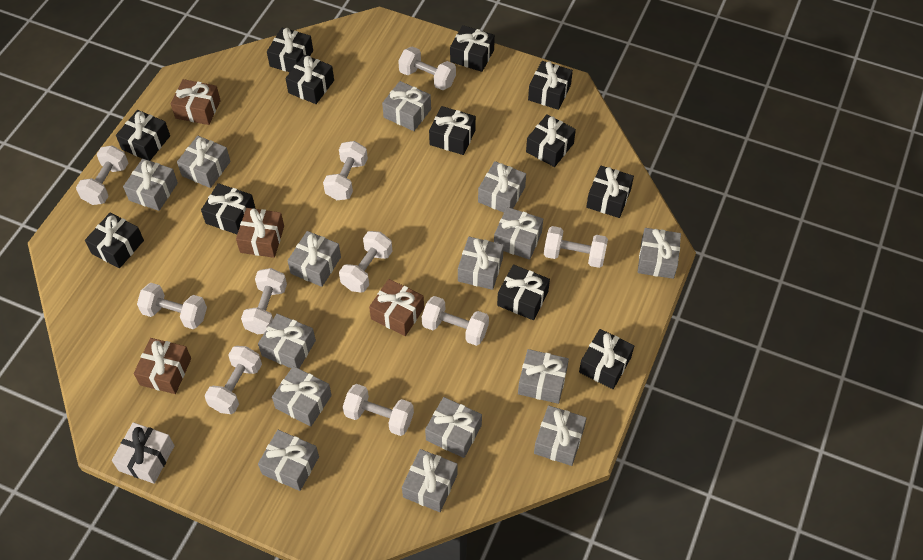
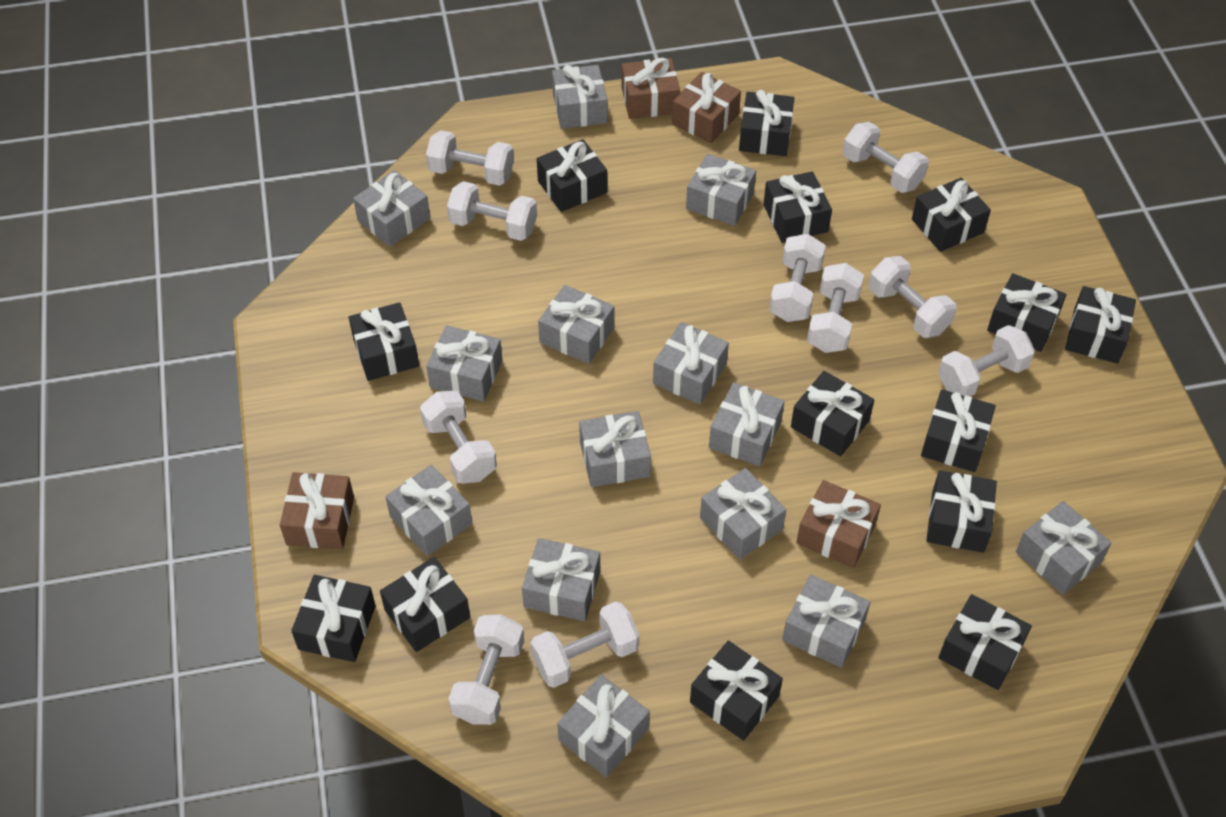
black gift: 12 -> 14
grey gift: 15 -> 14
white gift: 1 -> 0

